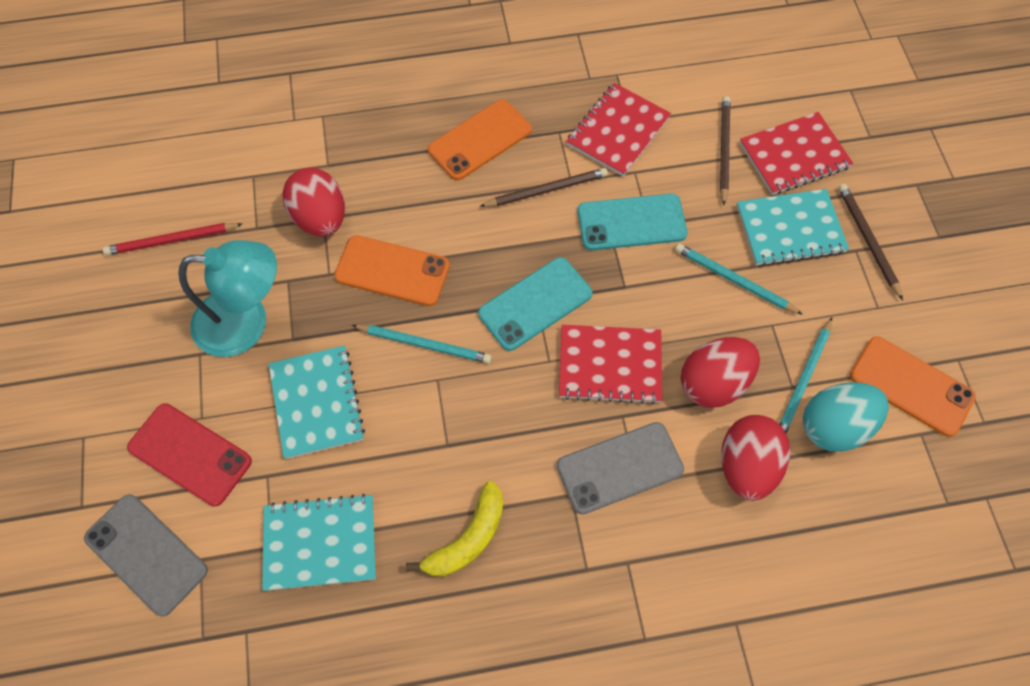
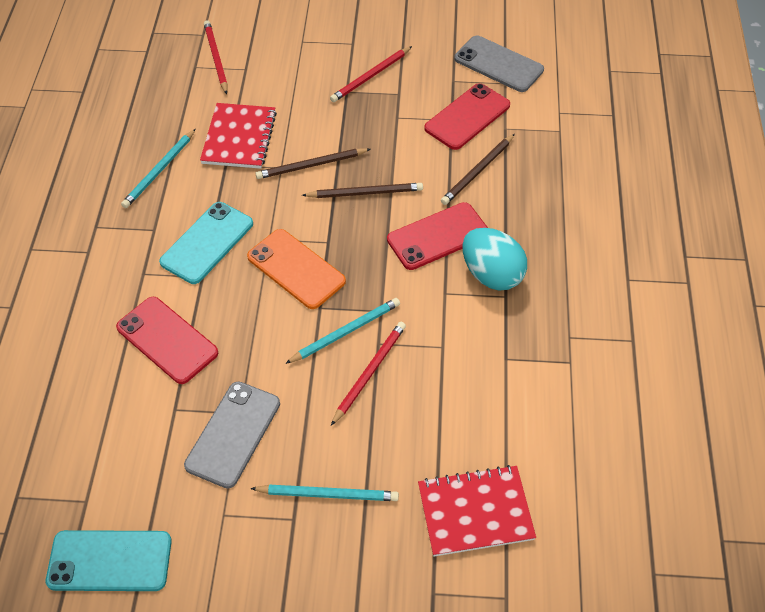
orange phone: 3 -> 1
red egg: 3 -> 0
red notebook: 3 -> 2
red pencil: 1 -> 3
red phone: 1 -> 3
turquoise lamp: 1 -> 0
turquoise notebook: 3 -> 0
yellow banana: 1 -> 0

